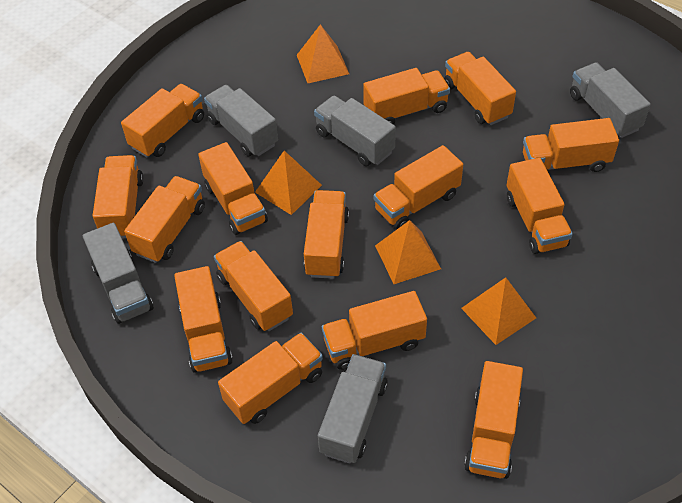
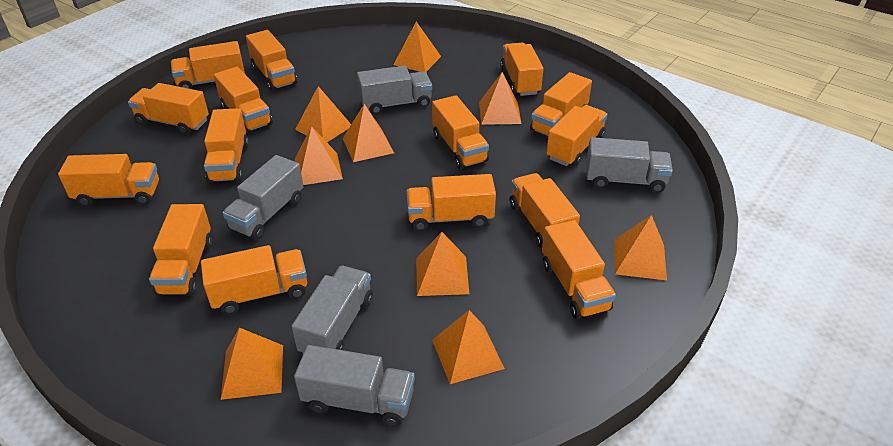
orange pyramid: 4 -> 9

